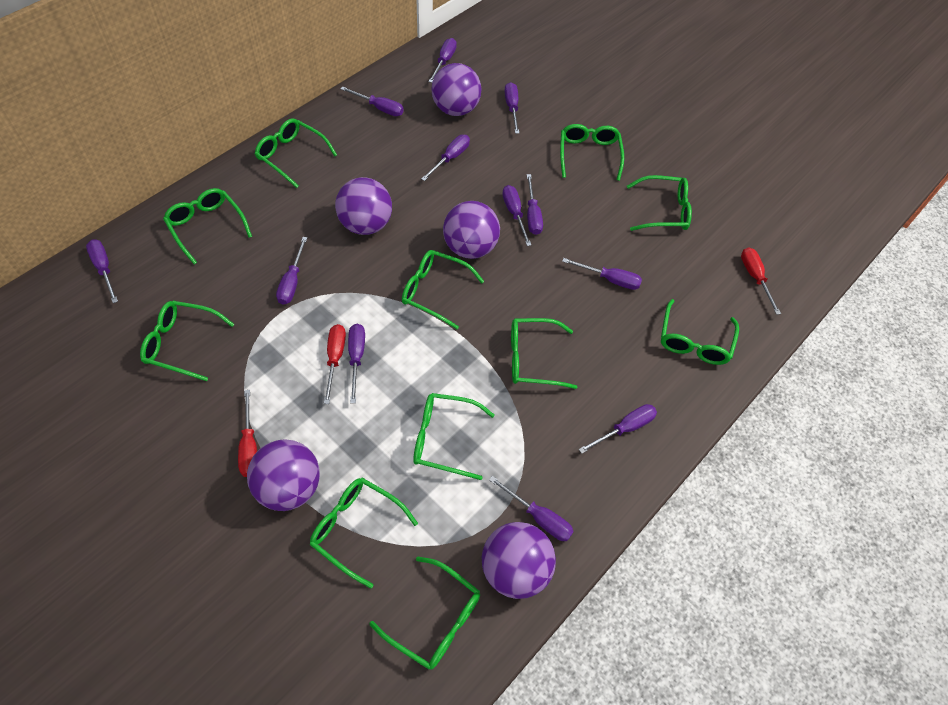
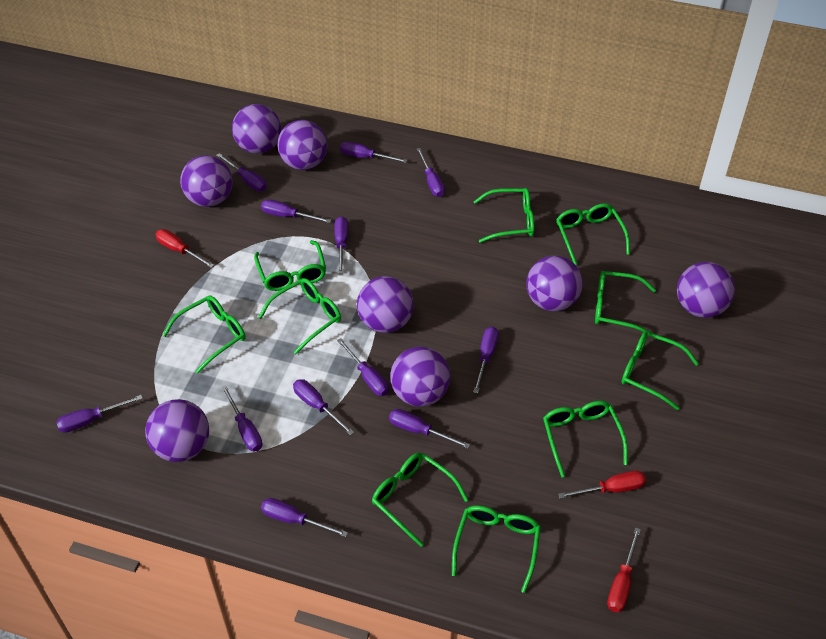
green glasses: 11 -> 10
purple ball: 5 -> 8

